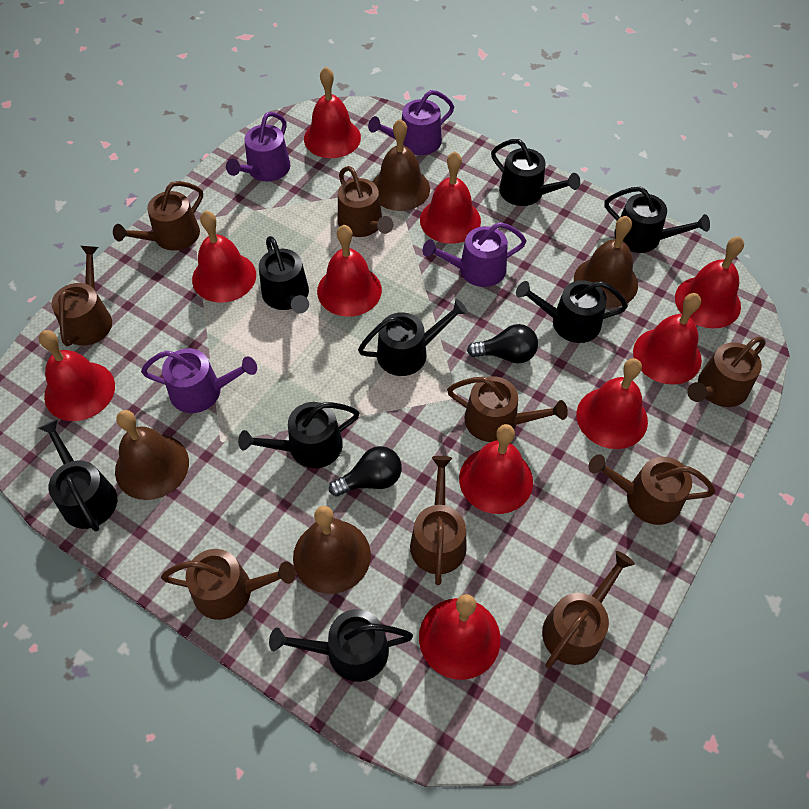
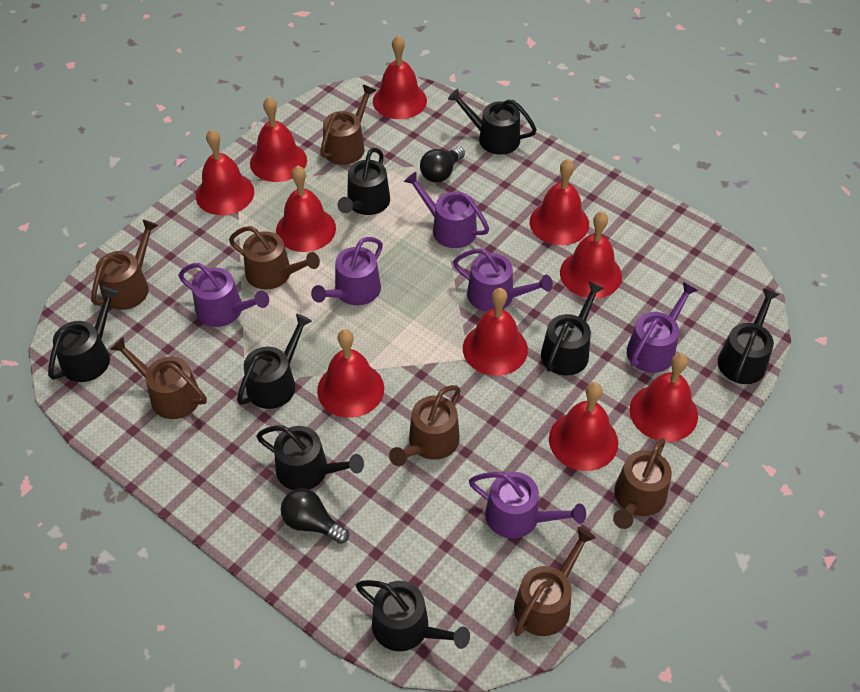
brown bell: 4 -> 0
brown watering can: 9 -> 7
purple watering can: 4 -> 6

